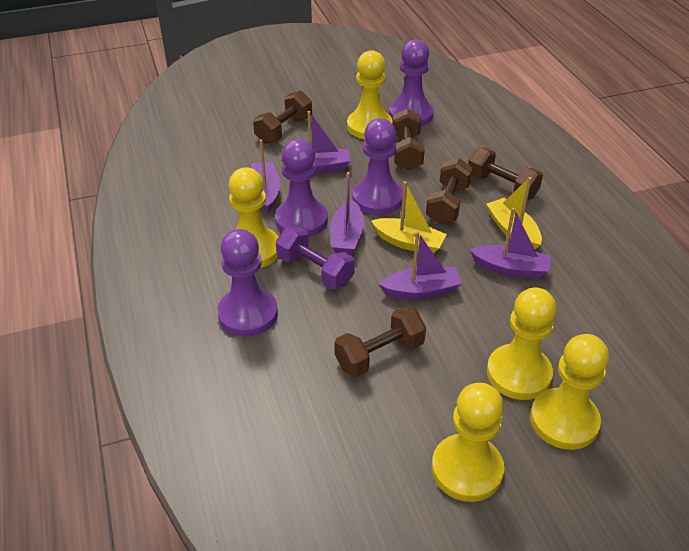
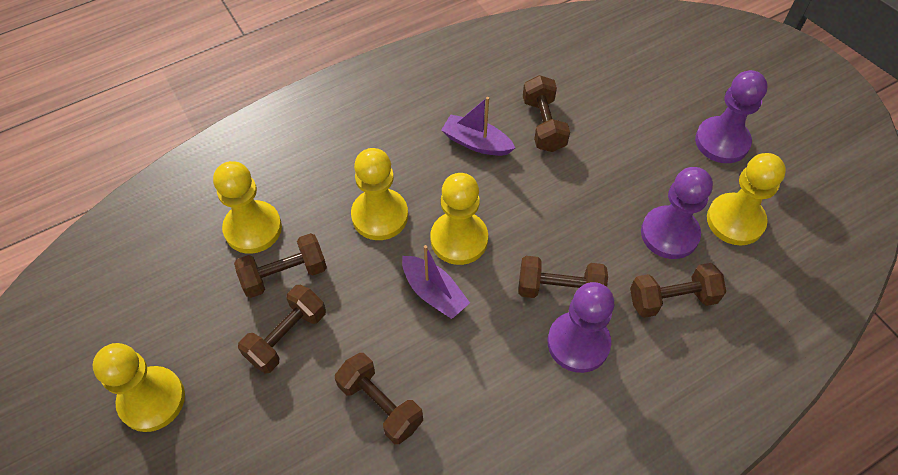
brown dumbbell: 5 -> 6
purple boat: 5 -> 2
purple dumbbell: 1 -> 0
purple pawn: 4 -> 3
yellow boat: 2 -> 0

